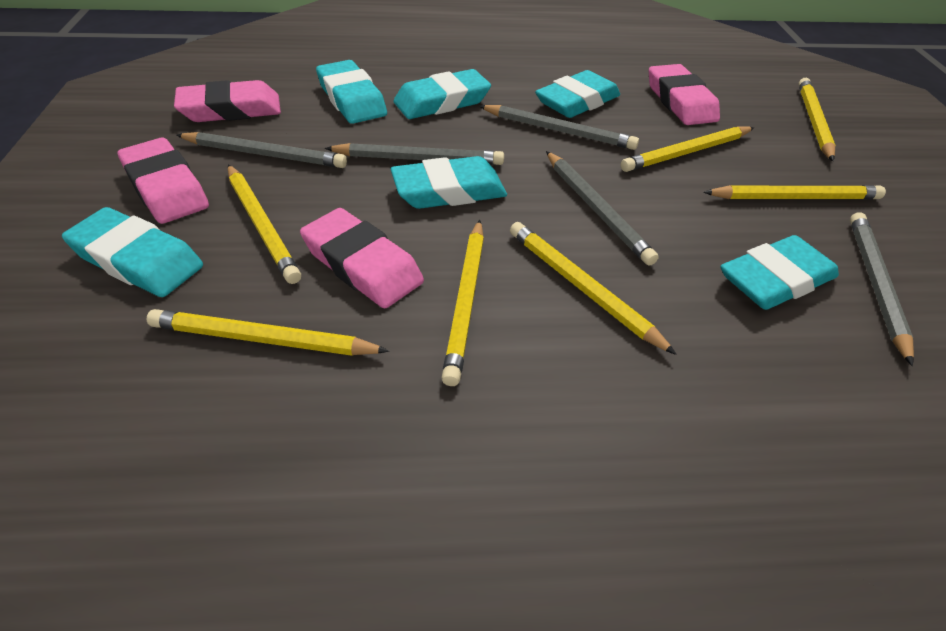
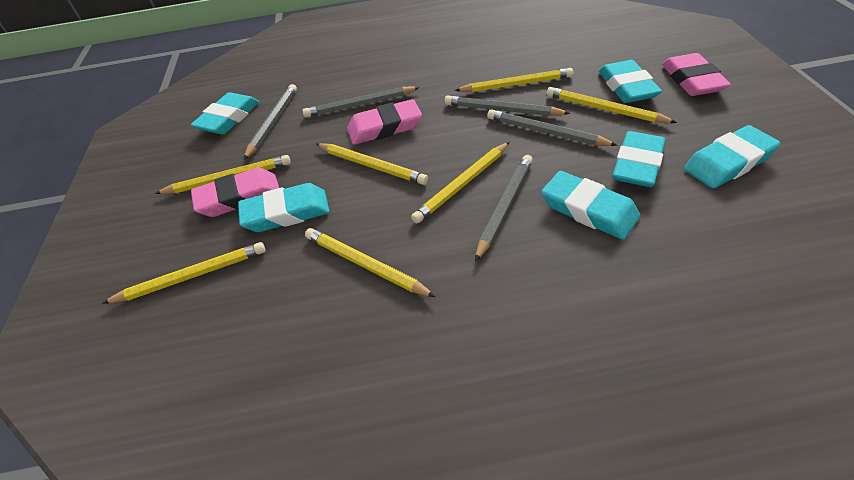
pink eraser: 4 -> 3

